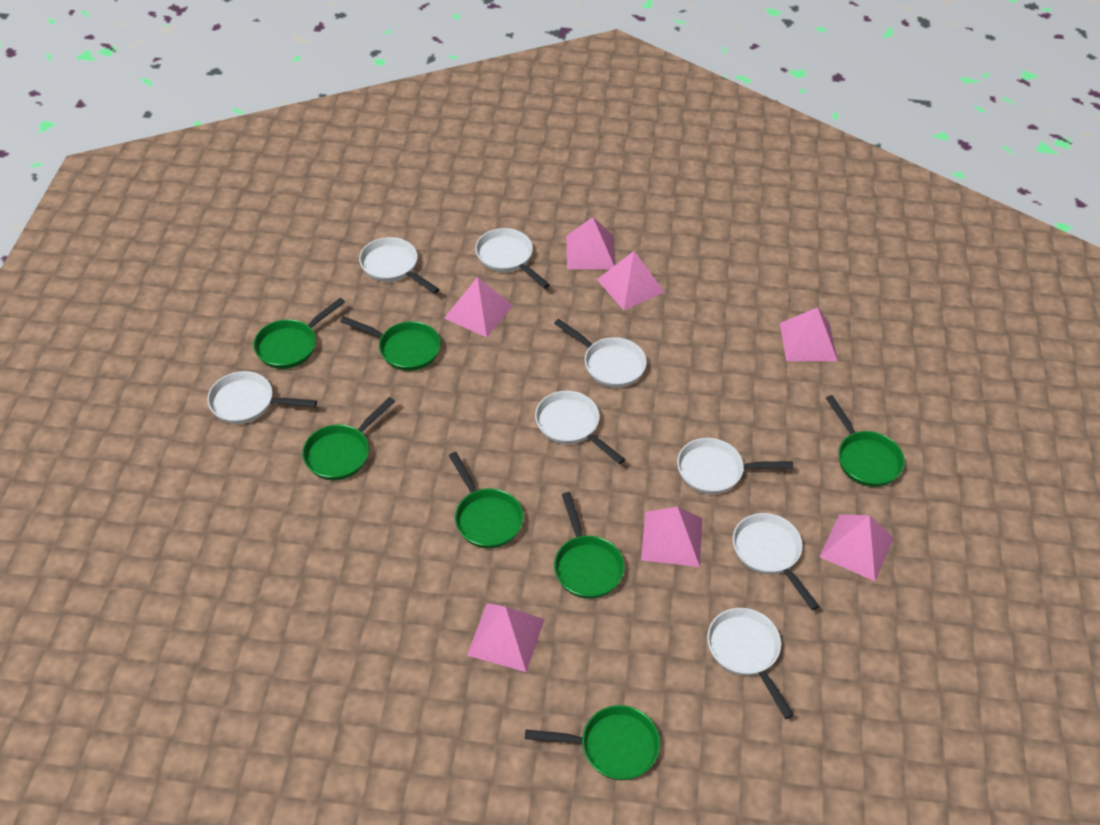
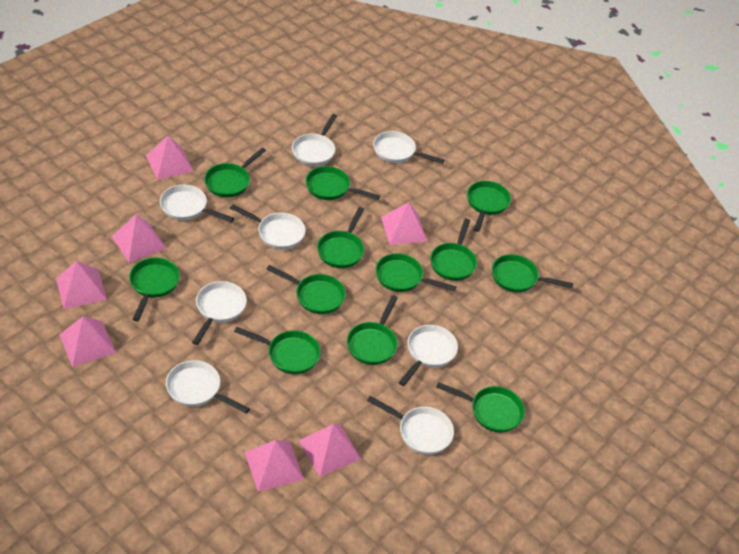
green pan: 7 -> 12

